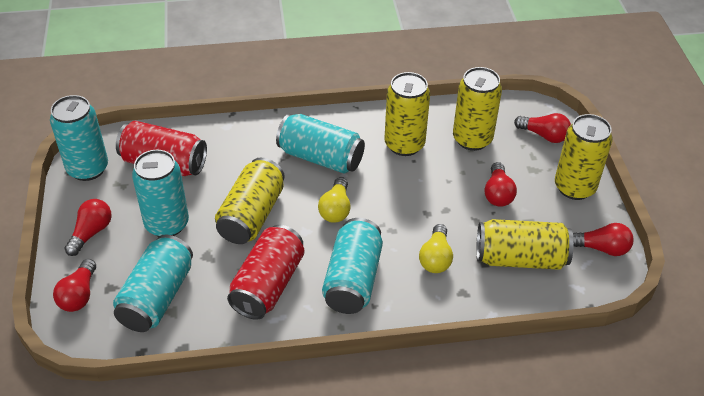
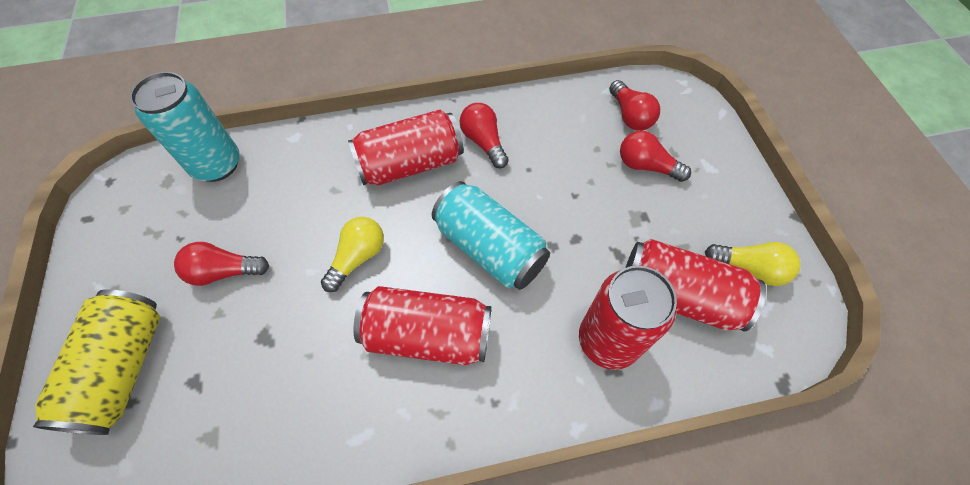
red can: 2 -> 4
red light bulb: 5 -> 4
turquoise can: 5 -> 2
yellow can: 5 -> 1

